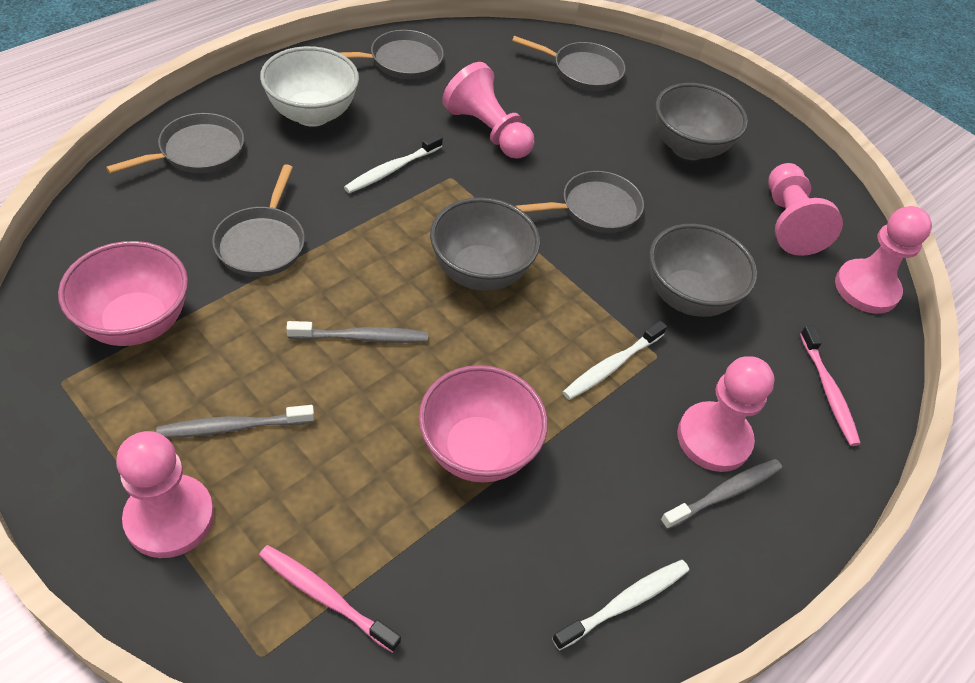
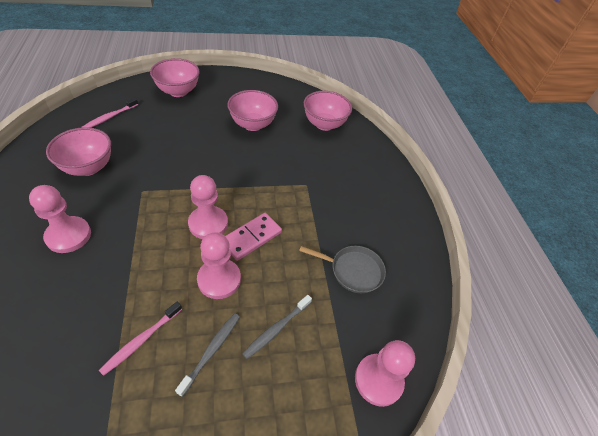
grey bowl: 3 -> 0
grey pan: 5 -> 1
grey toothbrush: 3 -> 2
pink bowl: 2 -> 4
pink domino: 0 -> 1
pink pawn: 5 -> 4
white bowl: 1 -> 0
white toothbrush: 3 -> 0

